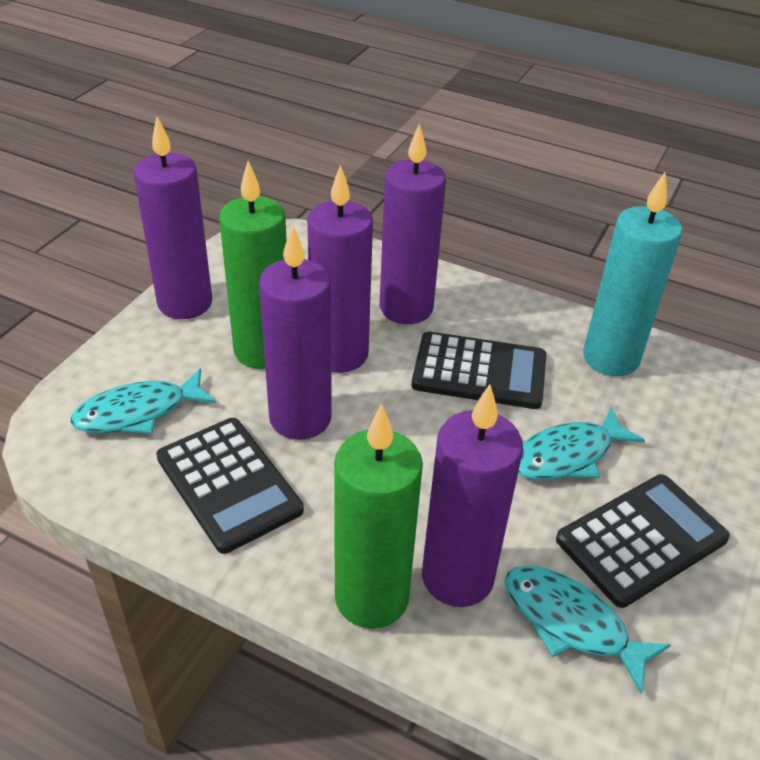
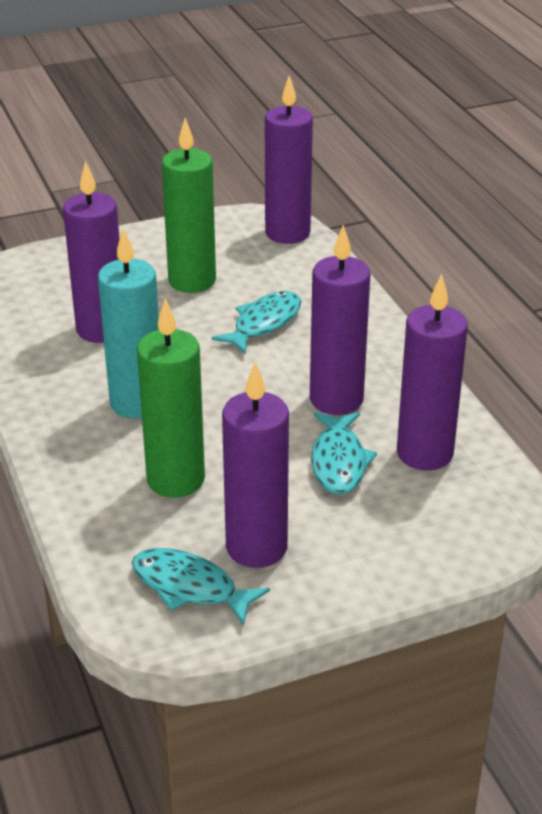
black calculator: 3 -> 0

